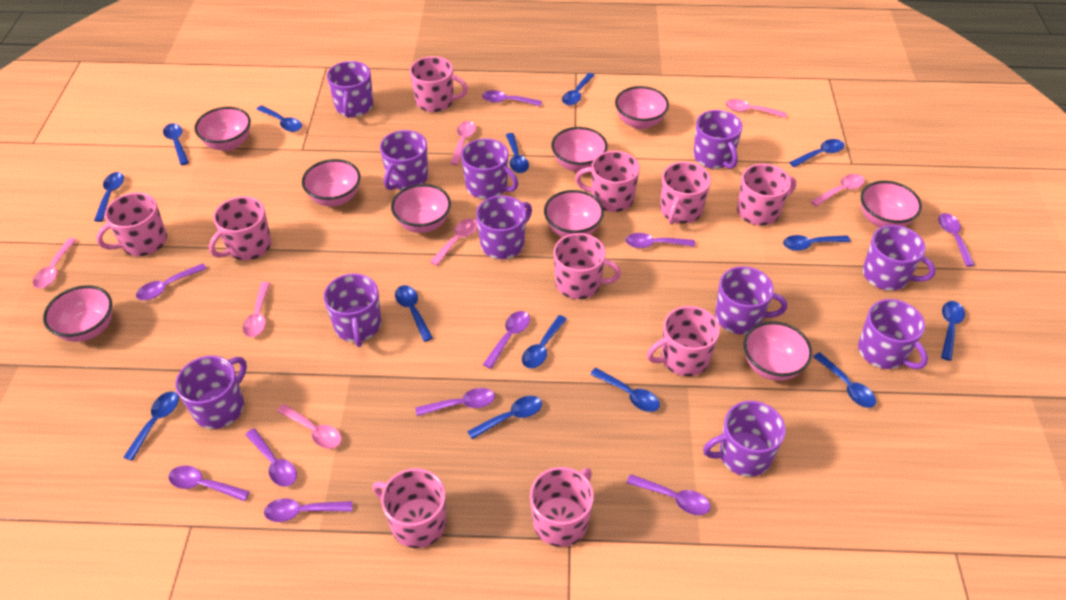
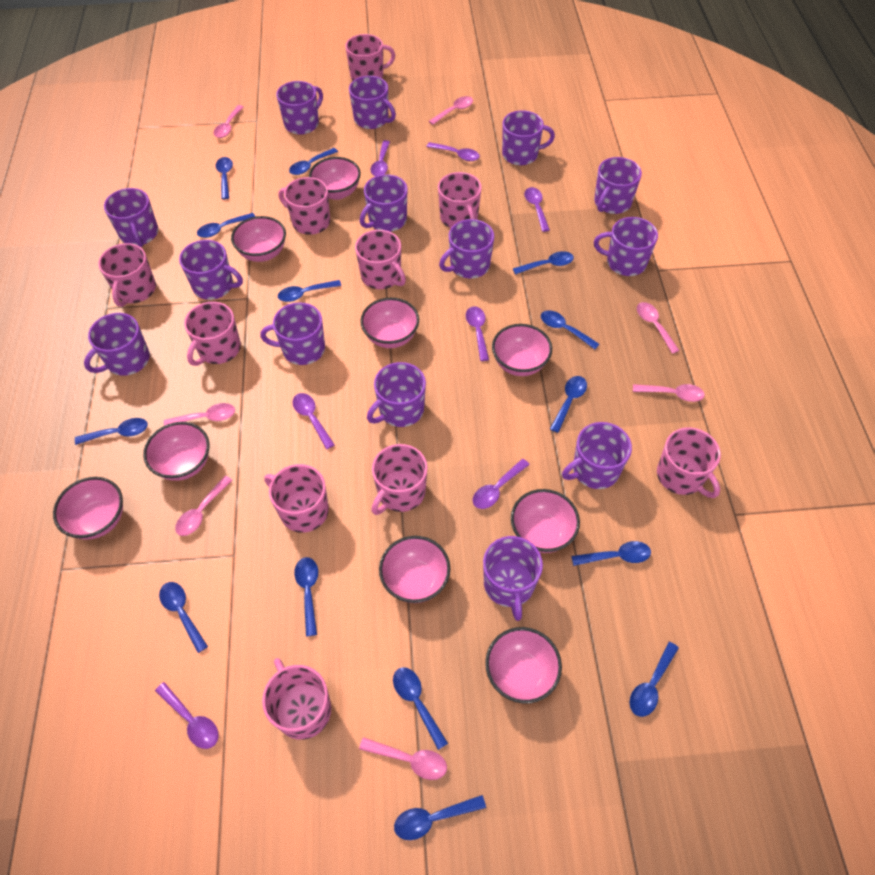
purple mug: 11 -> 14
purple spoon: 10 -> 7

